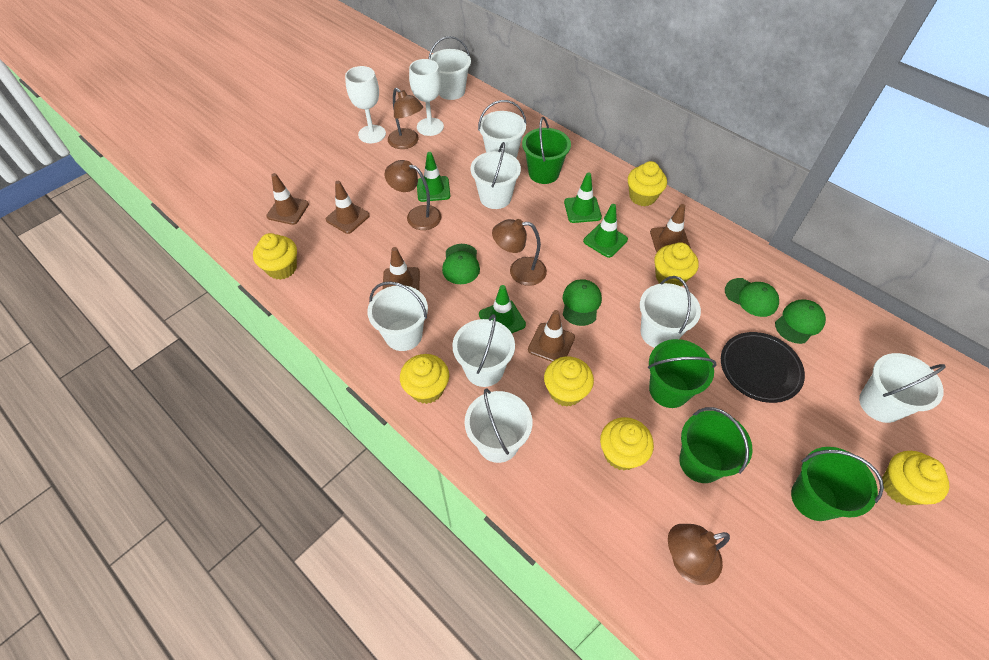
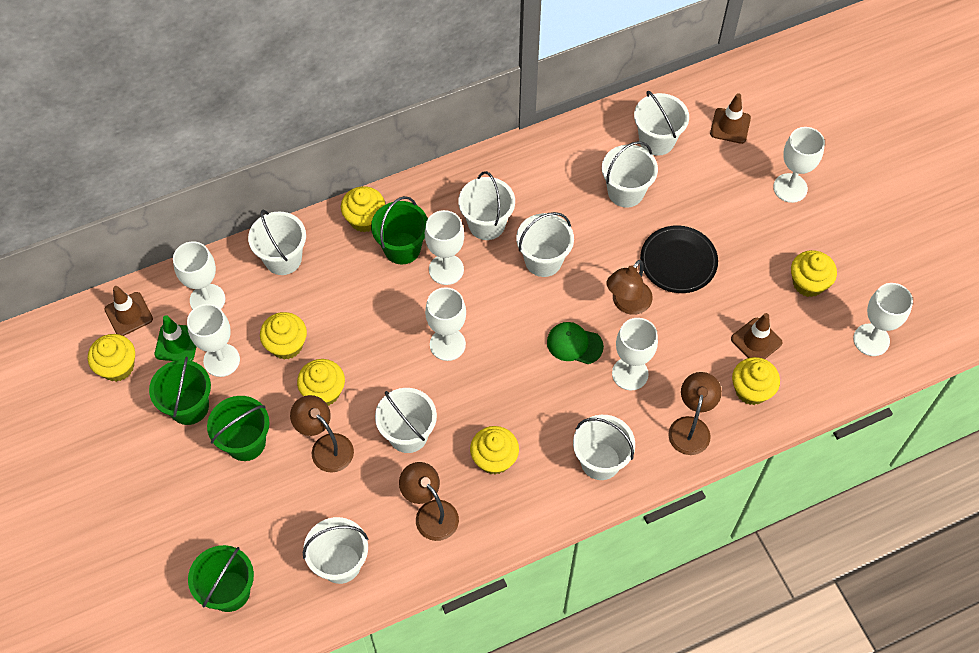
brown traffic cone: 5 -> 3
green cap: 4 -> 1
green traffic cone: 4 -> 1
white goblet: 2 -> 7

